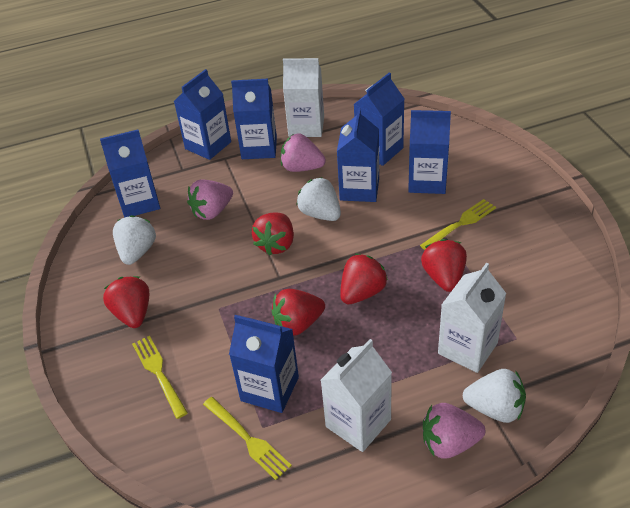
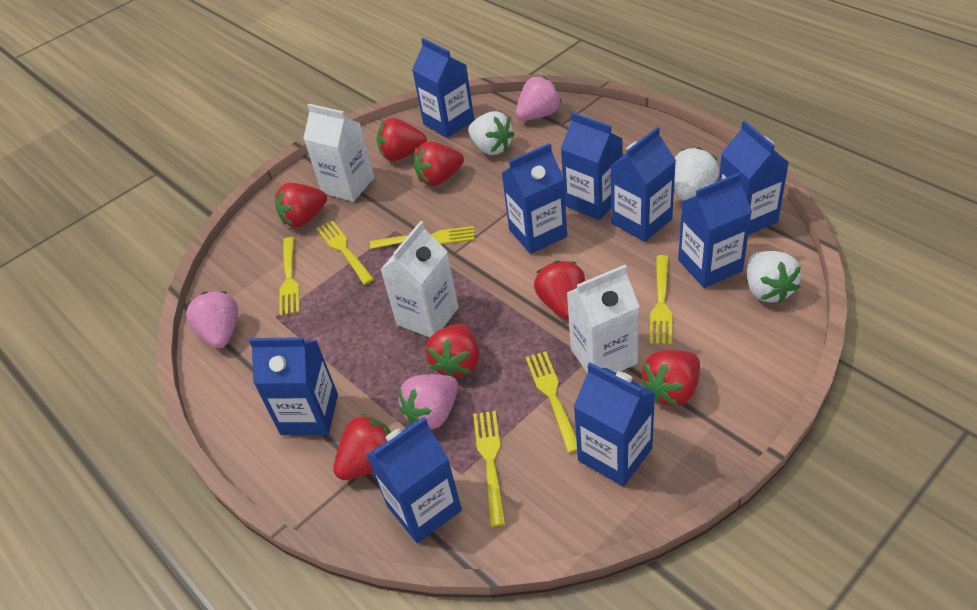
blue carton: 7 -> 9
red strawberry: 5 -> 7
yellow fork: 3 -> 6

